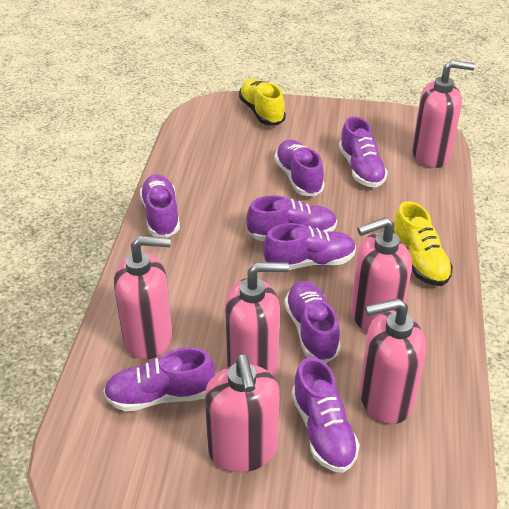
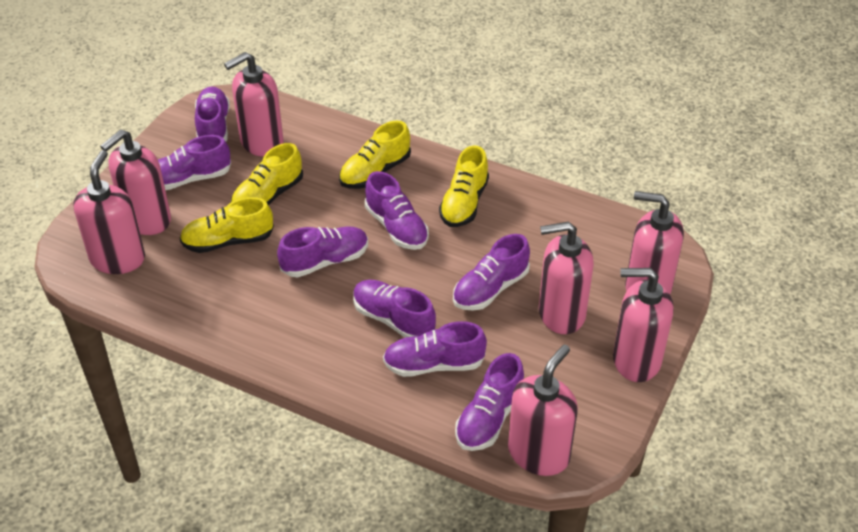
pink soap dispenser: 6 -> 7
yellow shoe: 2 -> 4

